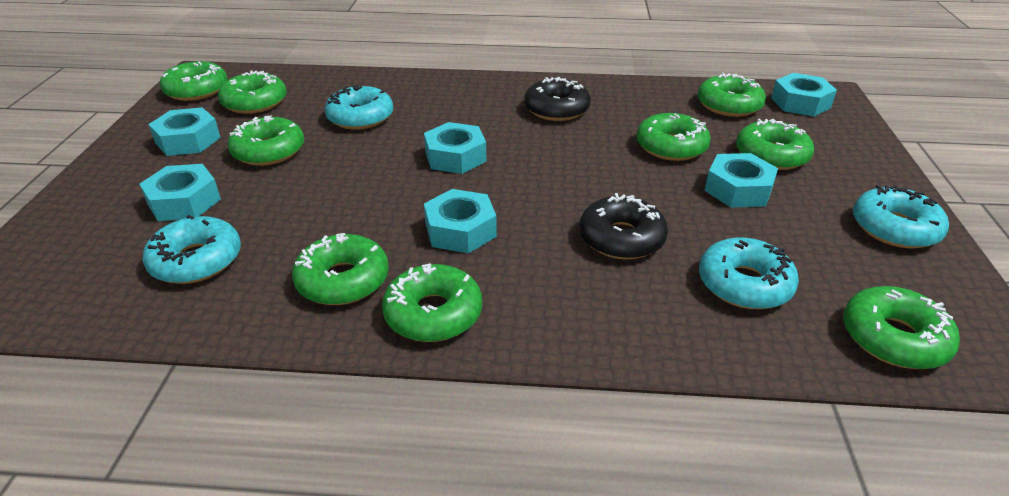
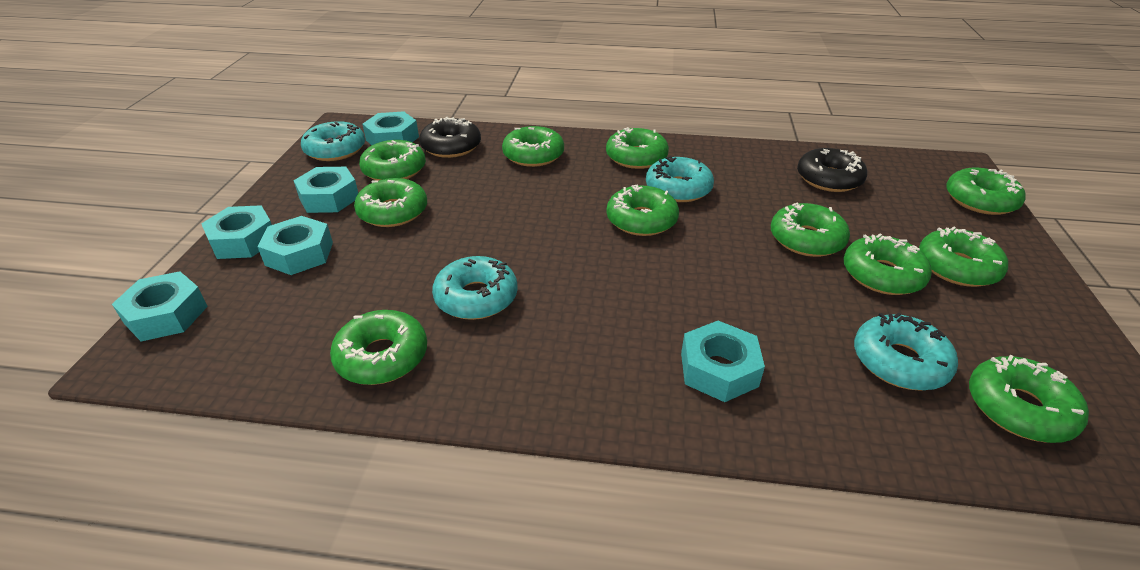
green donut: 9 -> 11

